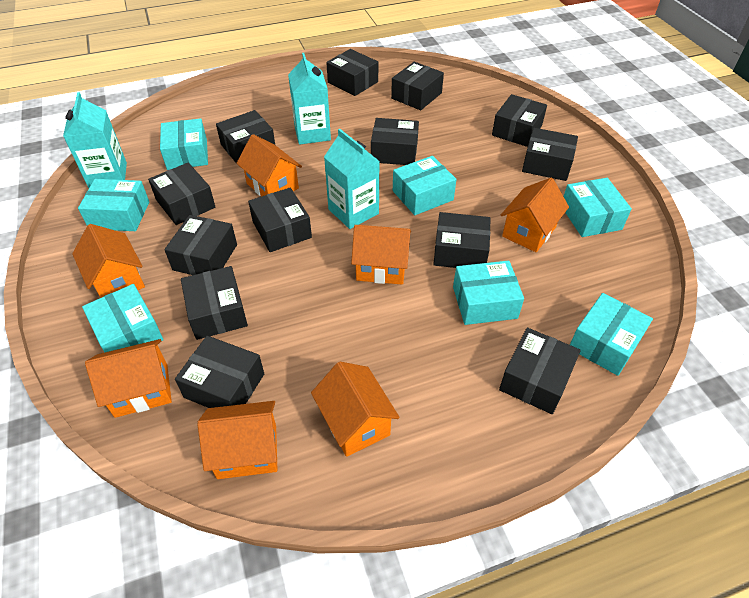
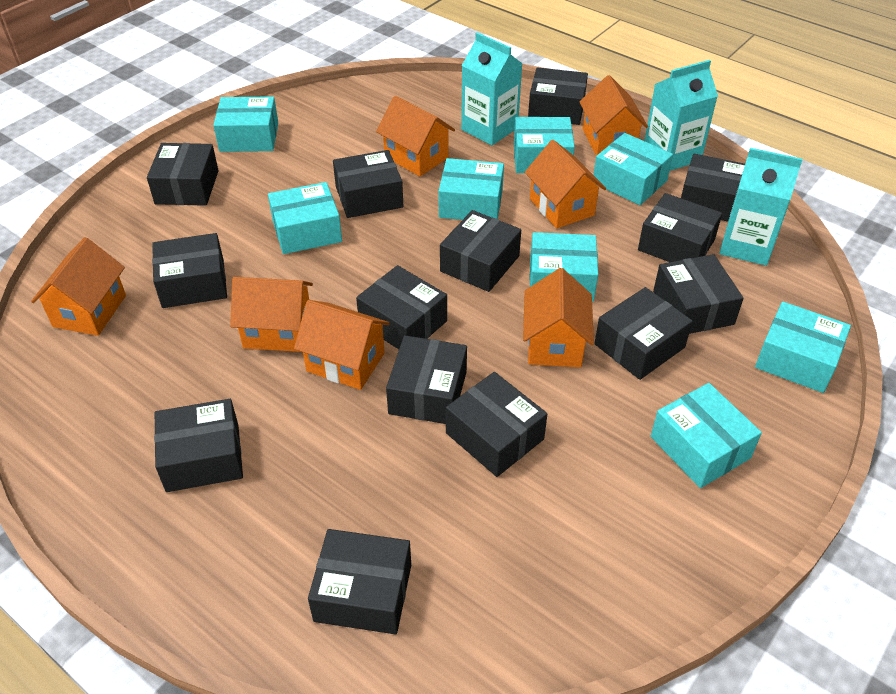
black box: 13 -> 14
turquoise box: 7 -> 8

